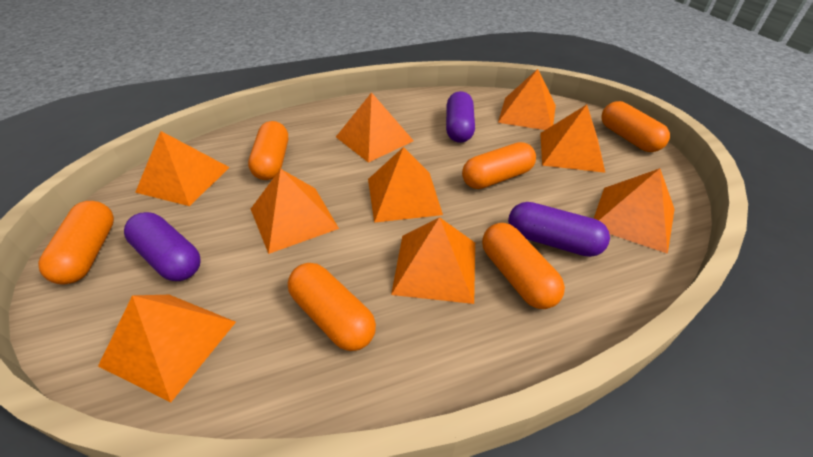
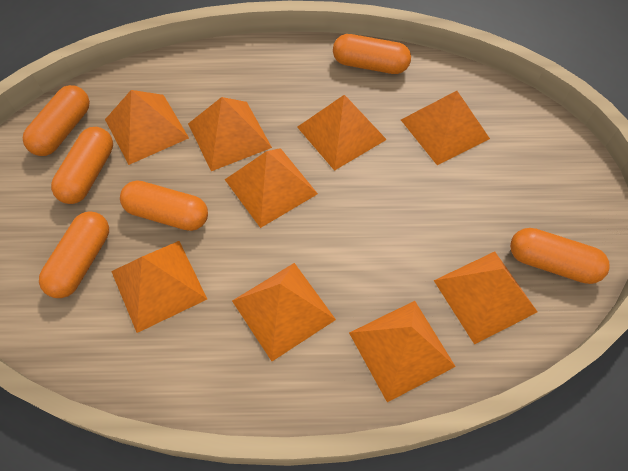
purple capsule: 3 -> 0

